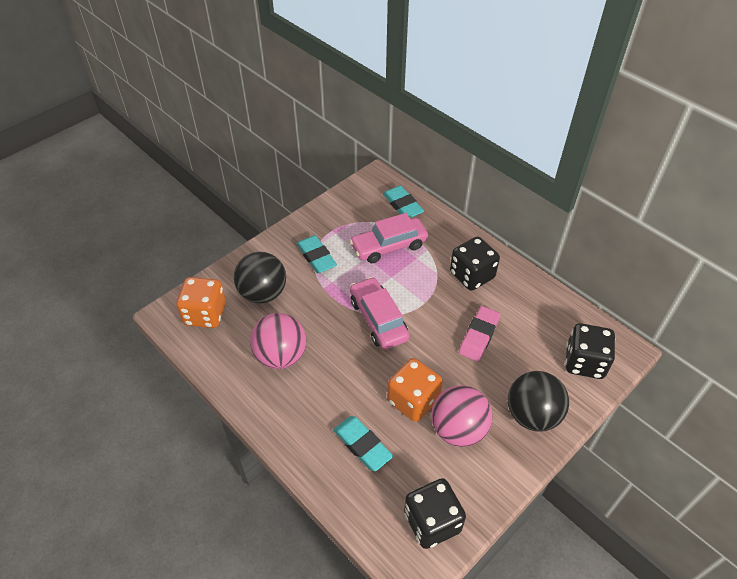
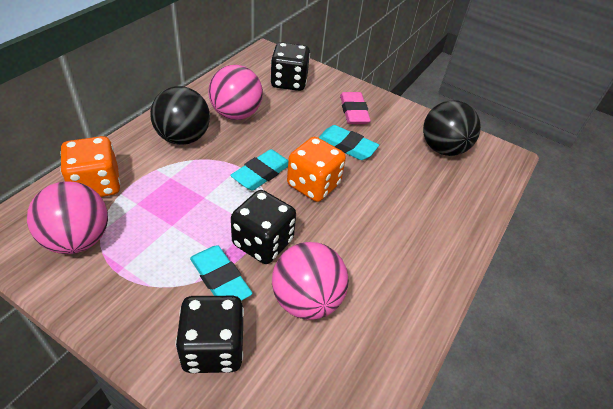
pink ball: 2 -> 3
pink car: 2 -> 0

